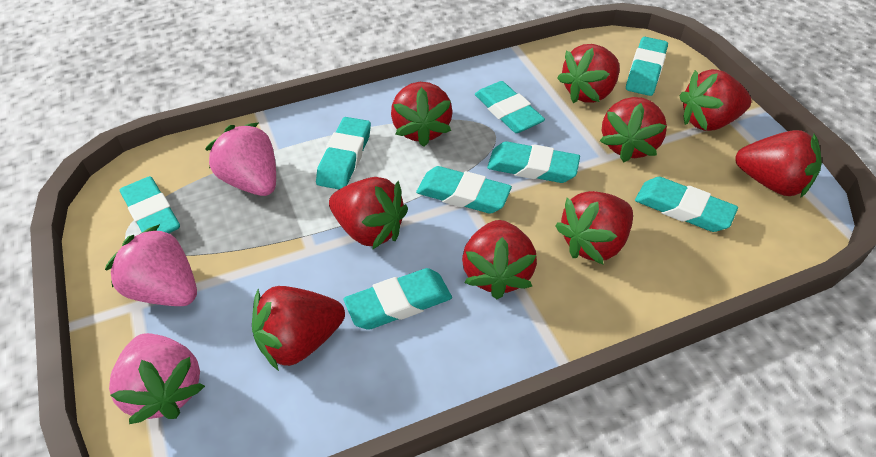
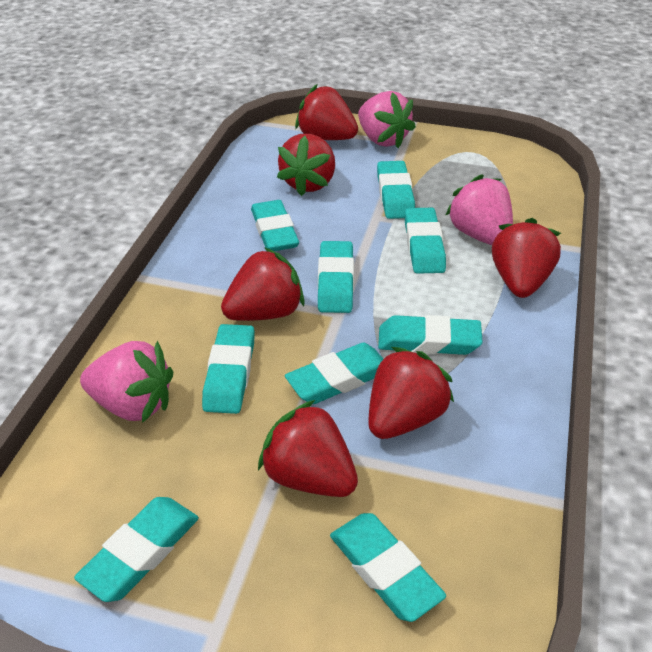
red strawberry: 9 -> 6
turquoise eraser: 8 -> 9

